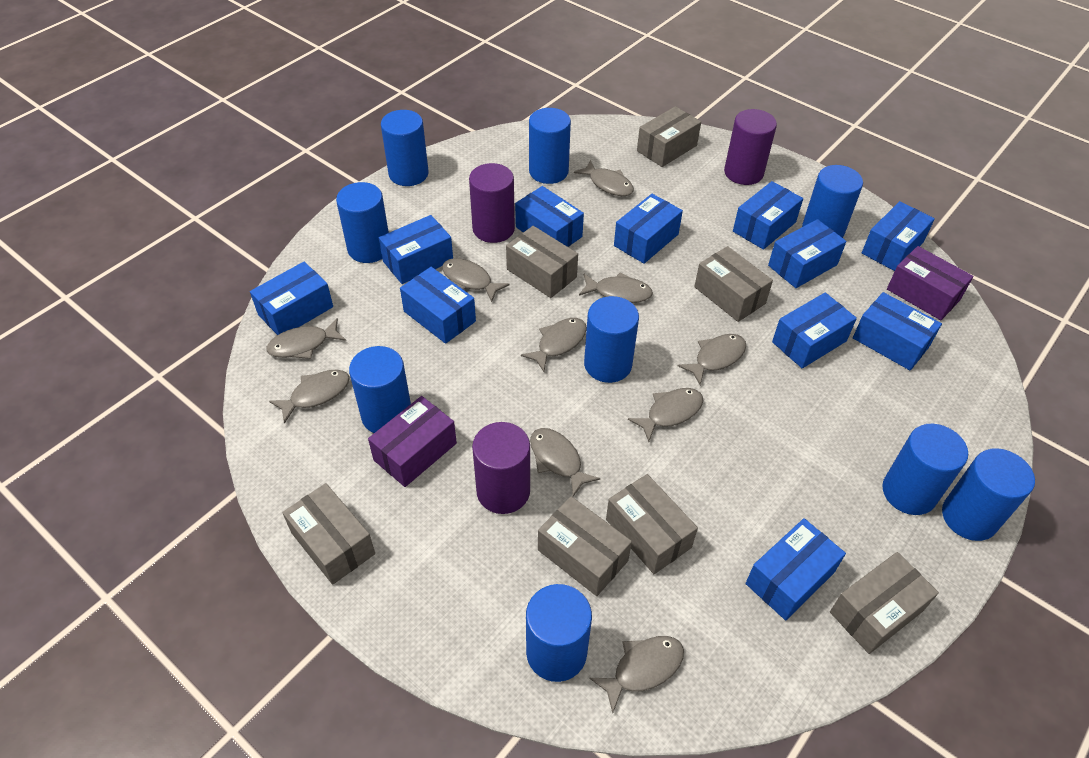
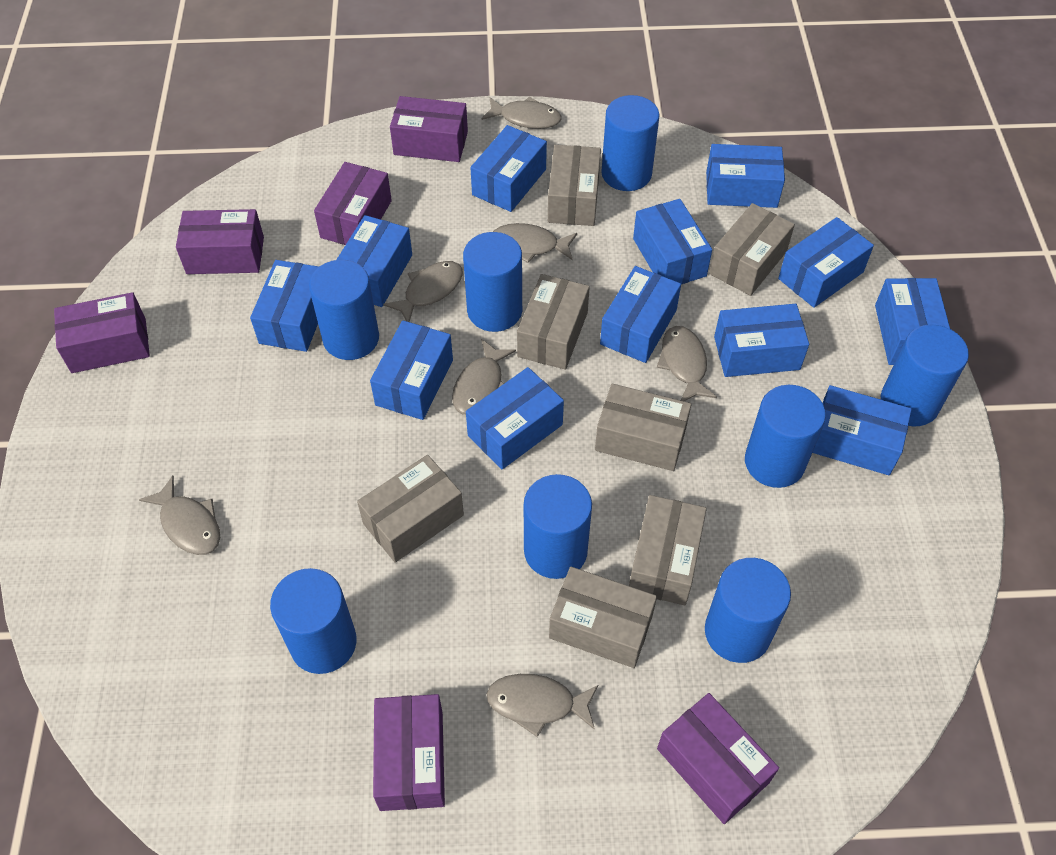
blue box: 11 -> 12
blue cylinder: 9 -> 8
grey fish: 10 -> 7
purple box: 2 -> 6
purple cylinder: 3 -> 0

